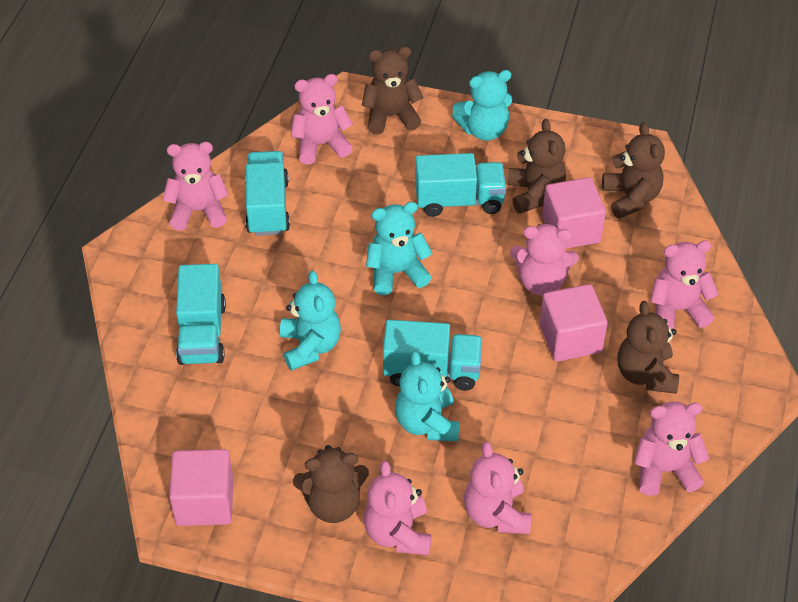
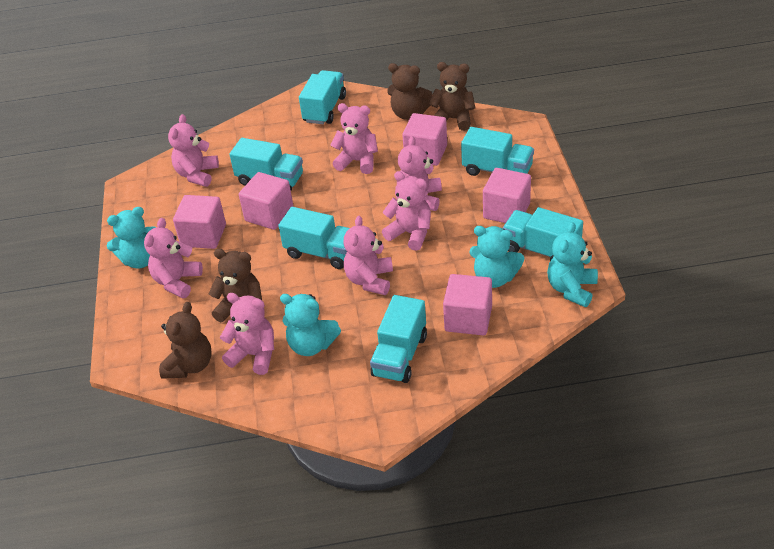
brown teddy bear: 5 -> 4
pink cube: 3 -> 5
turquoise truck: 4 -> 6

